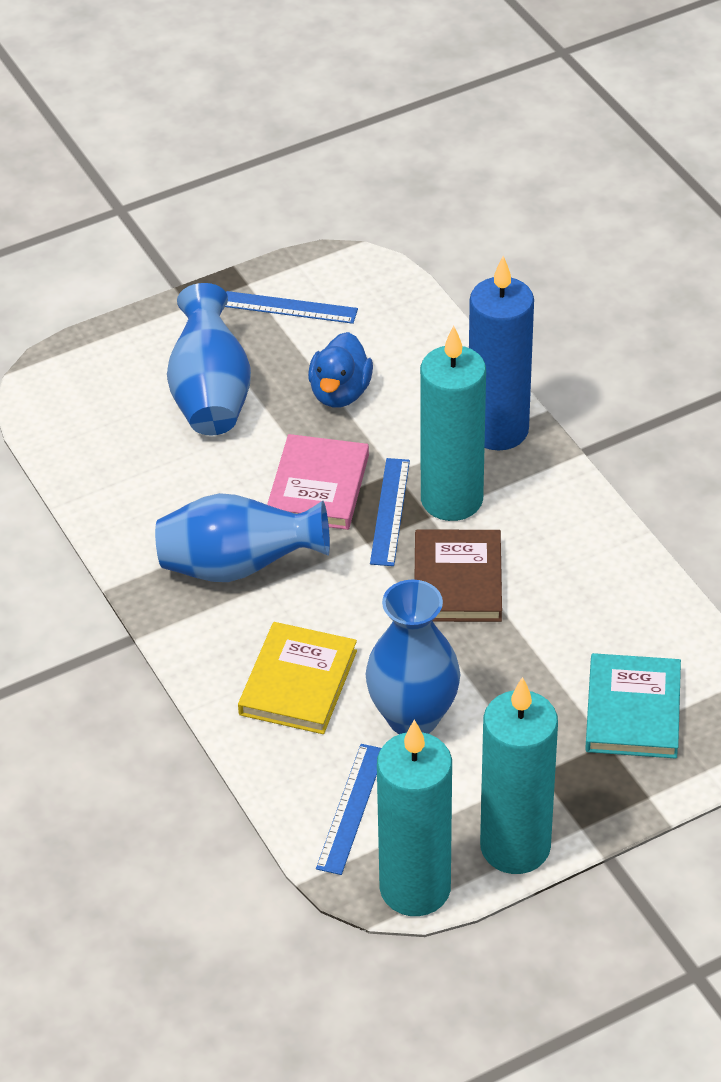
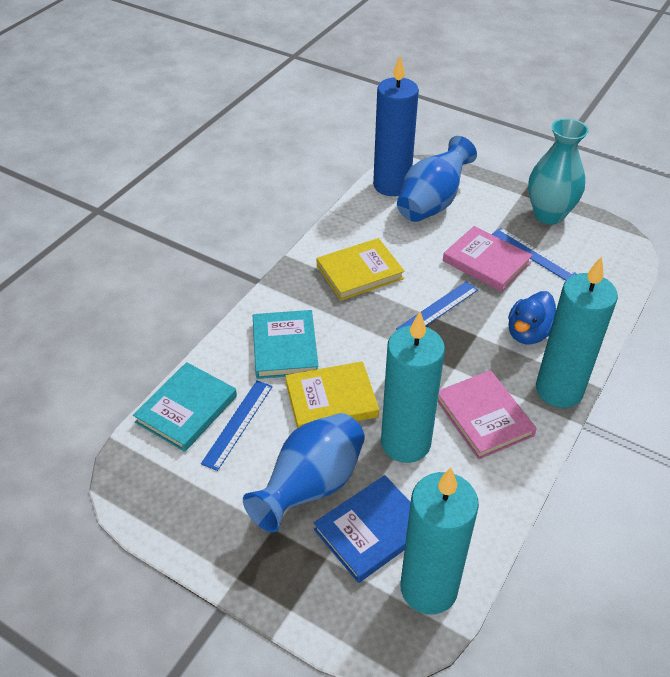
blue book: 0 -> 1
blue vase: 3 -> 2
brown book: 1 -> 0
pink book: 1 -> 2
turquoise book: 1 -> 2
turquoise vase: 0 -> 1
yellow book: 1 -> 2

